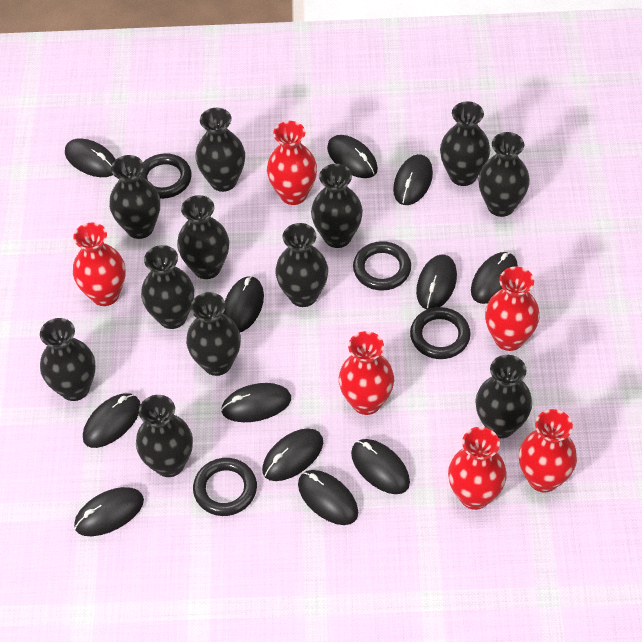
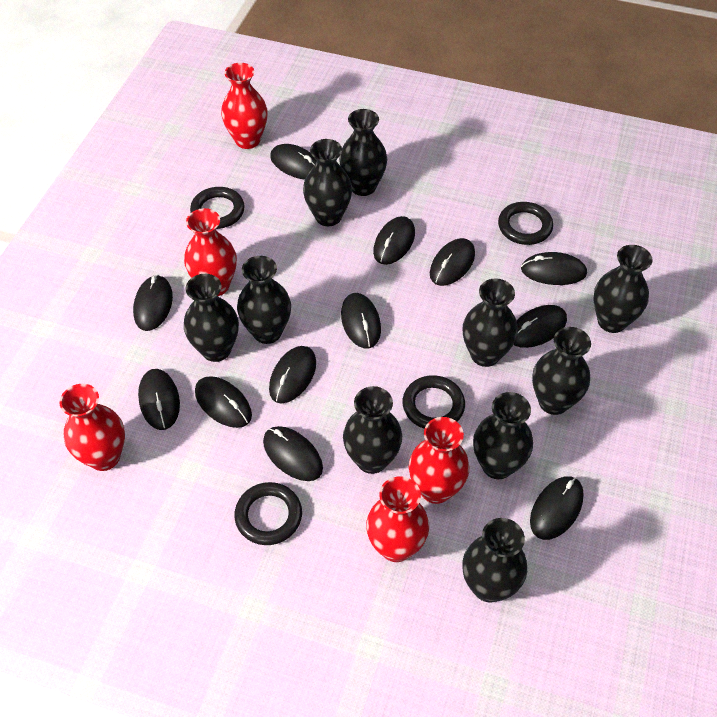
black vase: 12 -> 10
red vase: 6 -> 5

